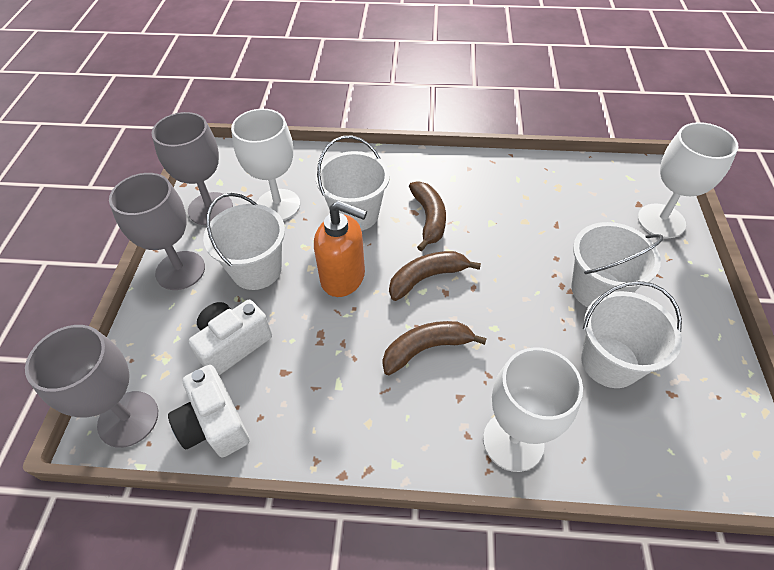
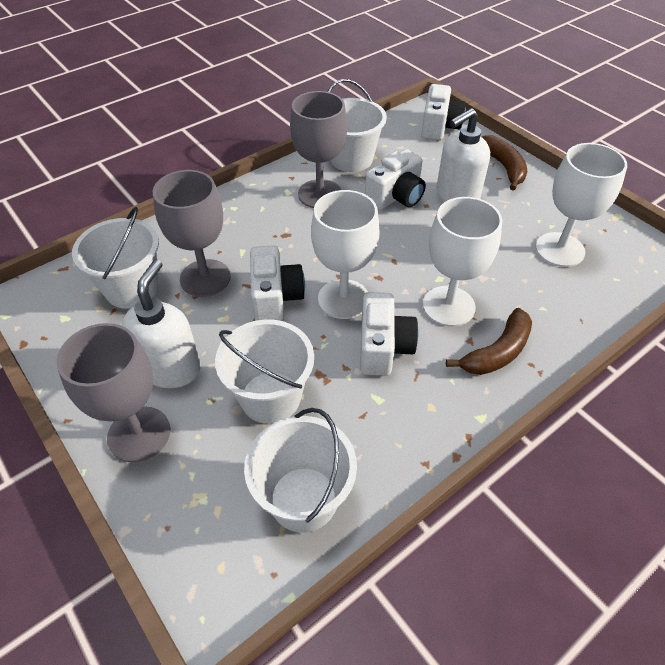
brown banana: 3 -> 2
orange soap dispenser: 1 -> 0
white camera: 2 -> 4
white soap dispenser: 0 -> 2

